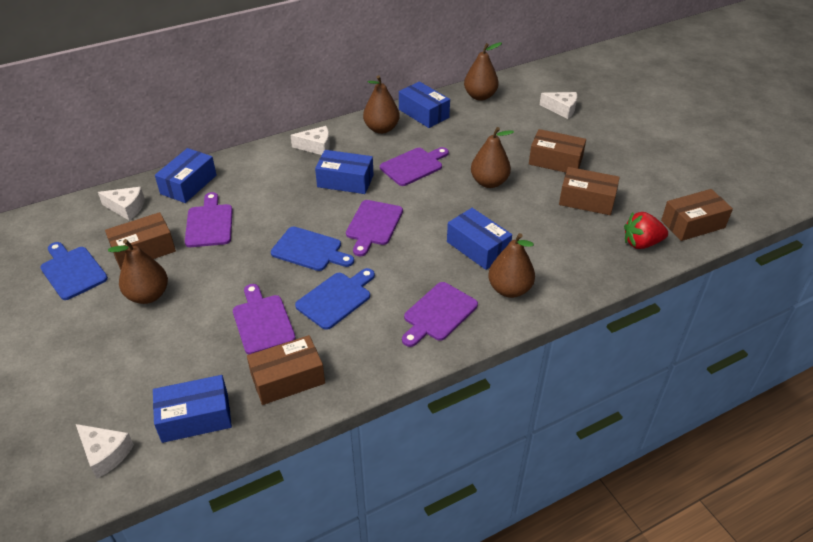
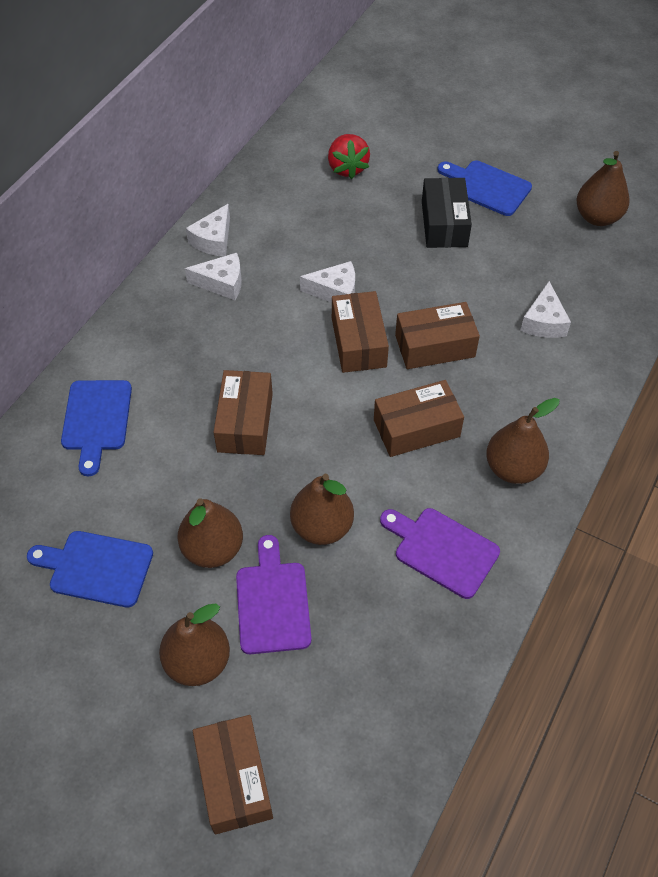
black box: 0 -> 1
blue box: 5 -> 0
purple cutting board: 5 -> 2

